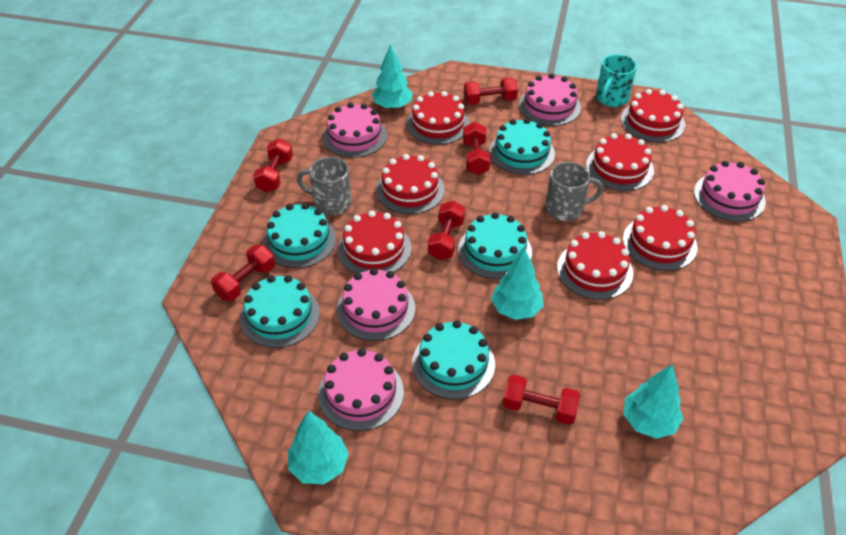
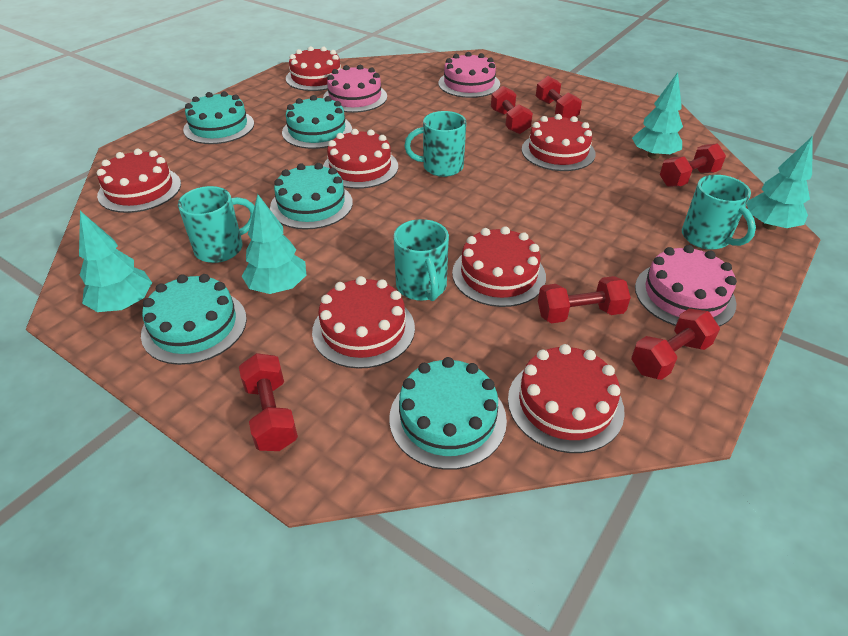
grey mug: 2 -> 0
pink cake: 5 -> 3
turquoise mug: 1 -> 4

